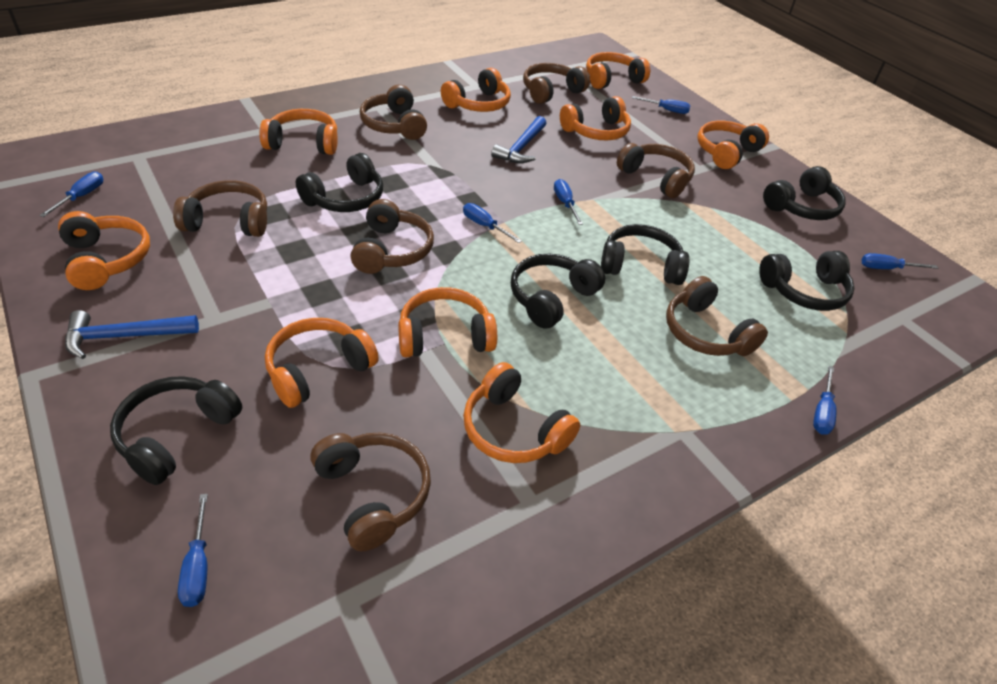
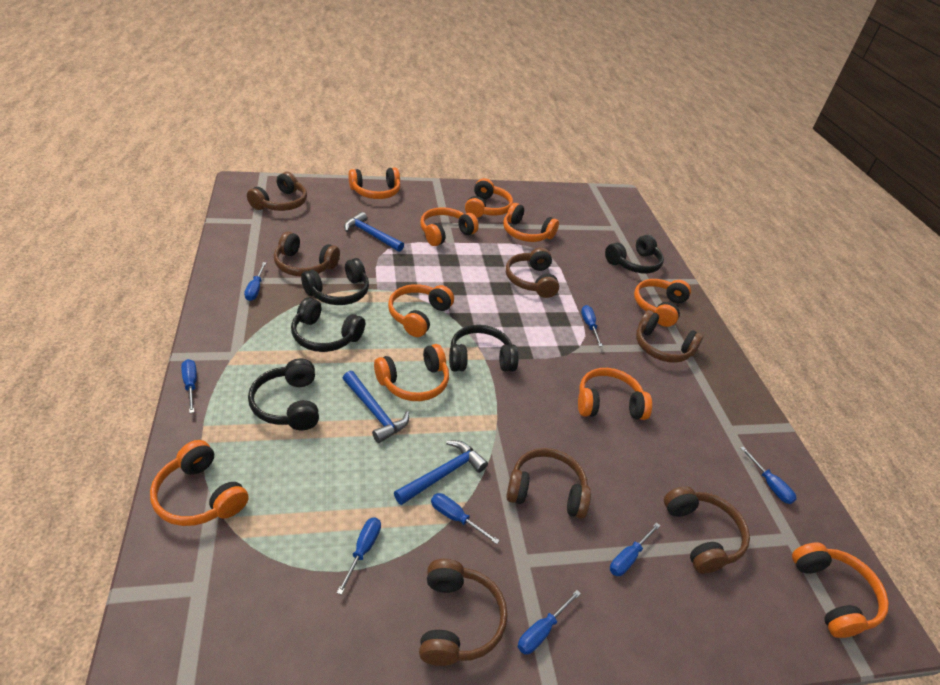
black headphones: 6 -> 5
blue hammer: 2 -> 3
blue screwdriver: 7 -> 8
orange headphones: 9 -> 10

